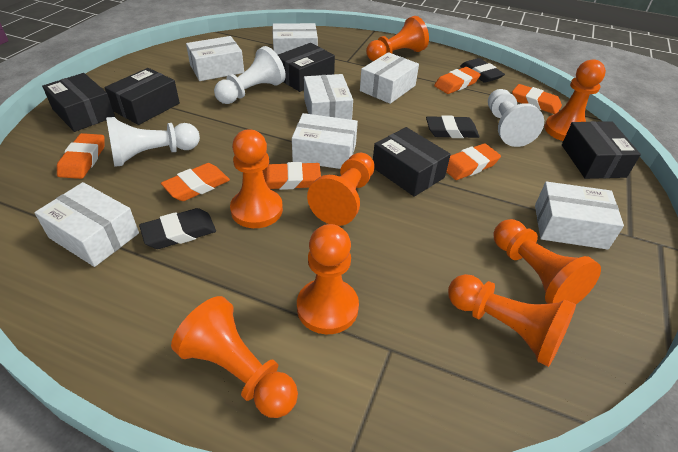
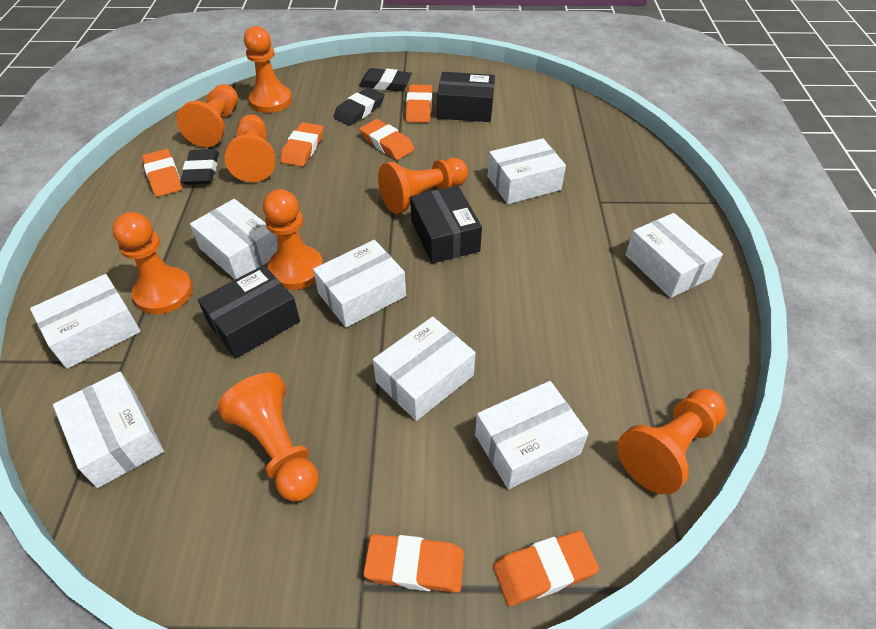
black box: 5 -> 3
white box: 7 -> 8
white pawn: 3 -> 0

